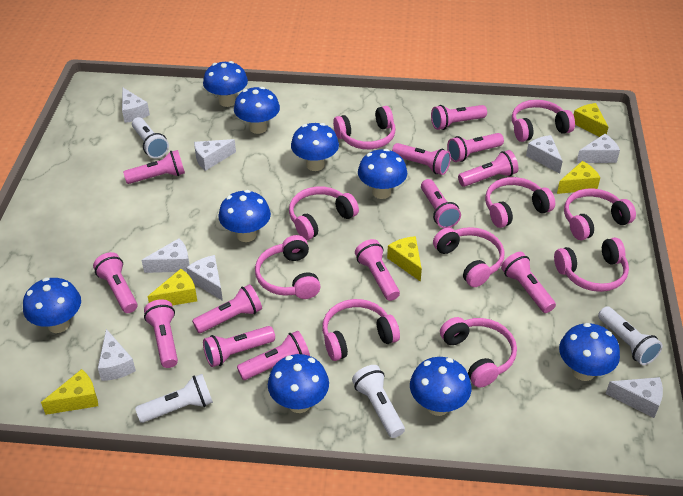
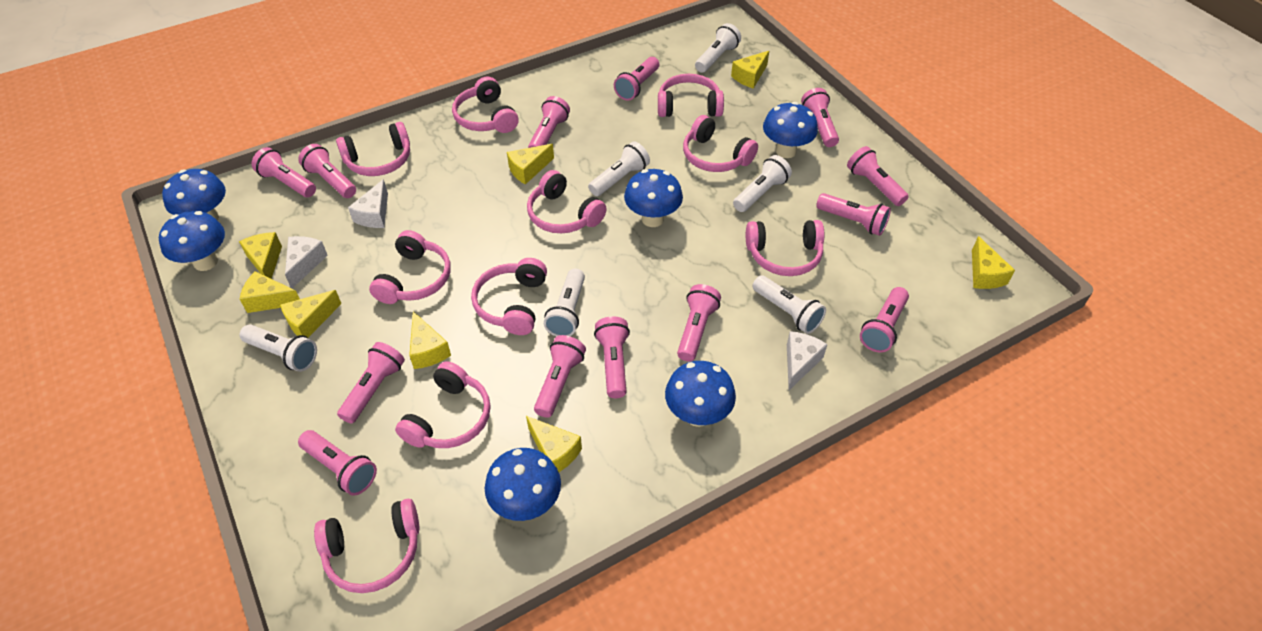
blue mushroom: 9 -> 6
white cheese: 8 -> 3
white flashlight: 4 -> 6
yellow cheese: 5 -> 8

